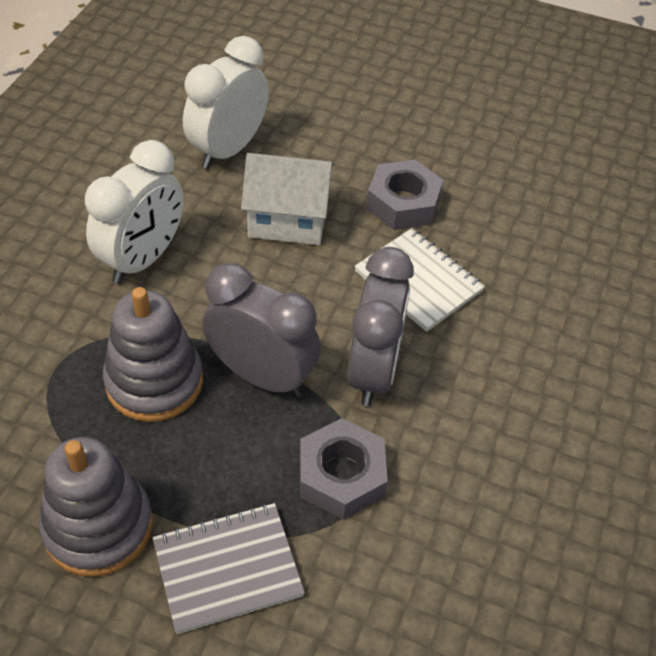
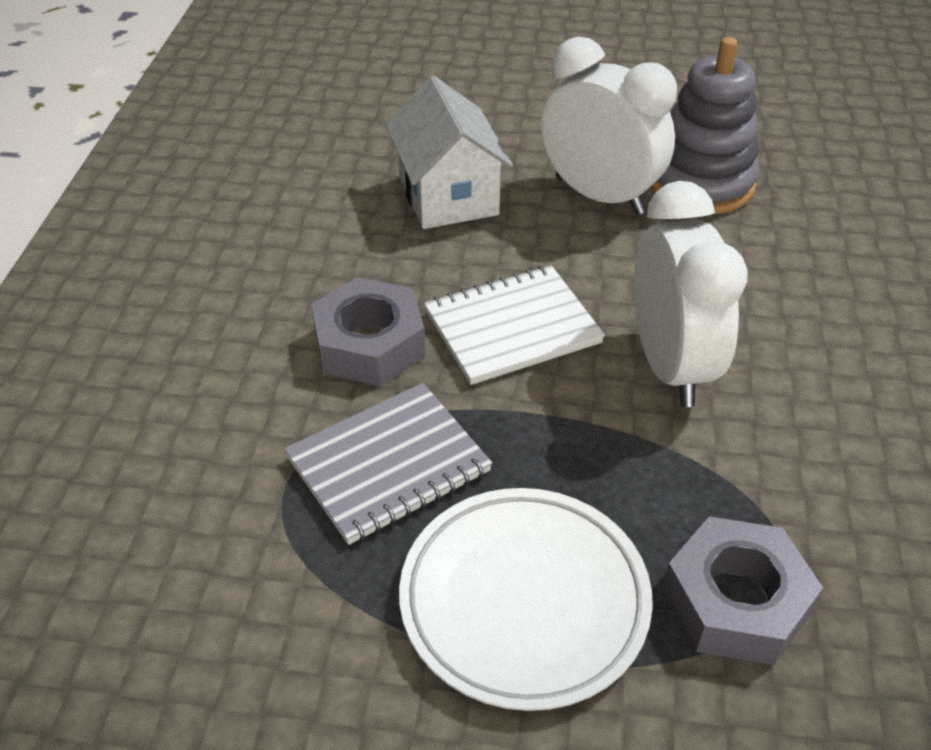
grey clock: 2 -> 0
grey stacking toy: 2 -> 1
white plate: 0 -> 1

